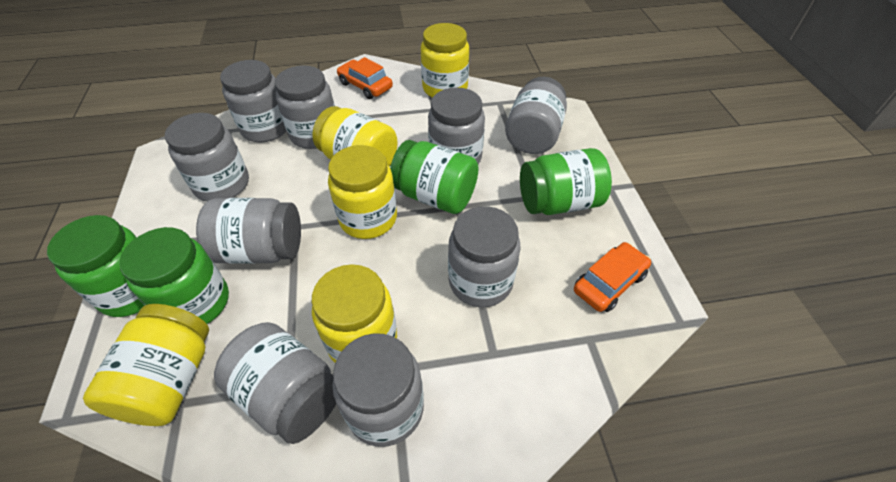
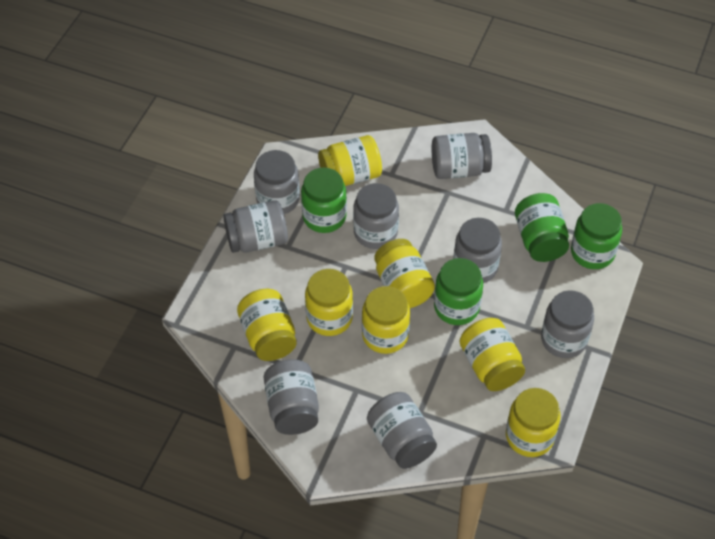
grey jar: 9 -> 8
orange car: 2 -> 0
yellow jar: 5 -> 7

